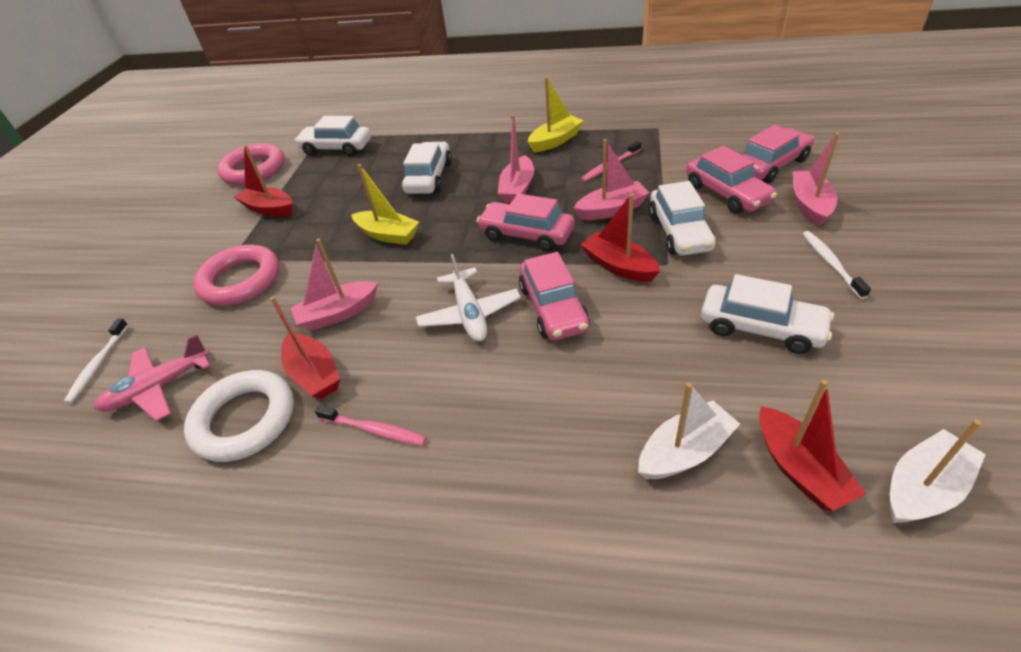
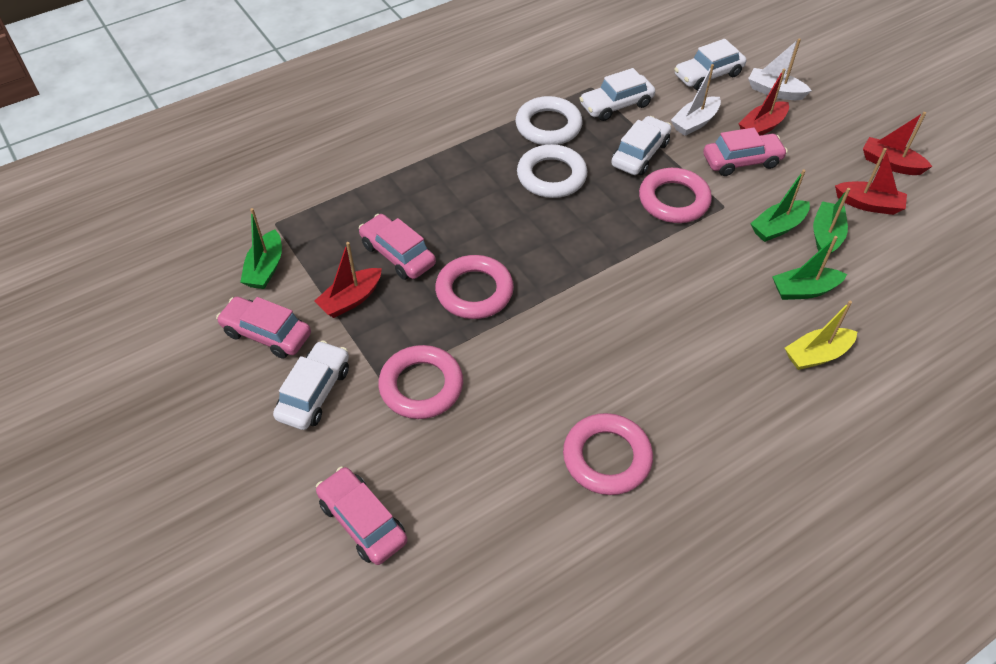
green boat: 0 -> 4
pink boat: 4 -> 0
pink plane: 1 -> 0
pink ring: 2 -> 4
pink toothbrush: 2 -> 0
white plane: 1 -> 0
white ring: 1 -> 2
white toothbrush: 2 -> 0
yellow boat: 2 -> 1

